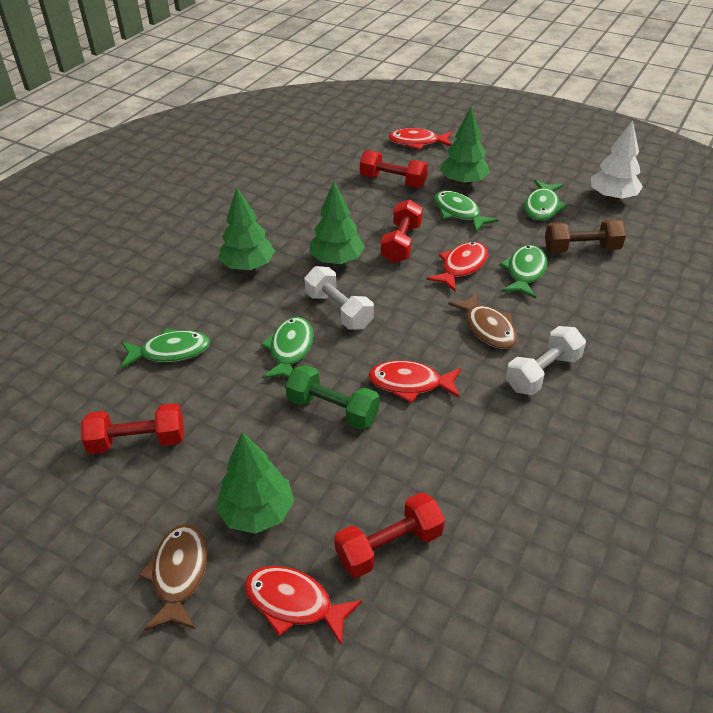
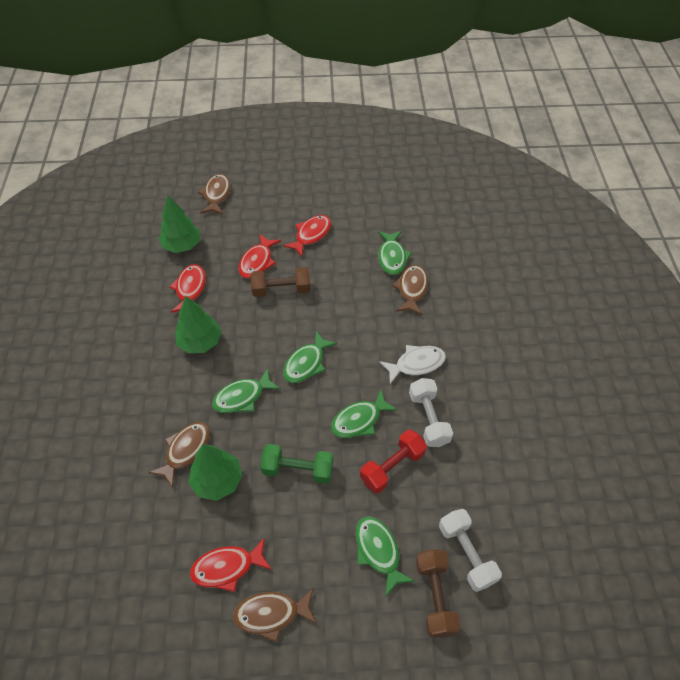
brown dumbbell: 1 -> 2
brown fish: 2 -> 4
green tree: 4 -> 3
red dumbbell: 4 -> 1
white fish: 0 -> 1
white tree: 1 -> 0

